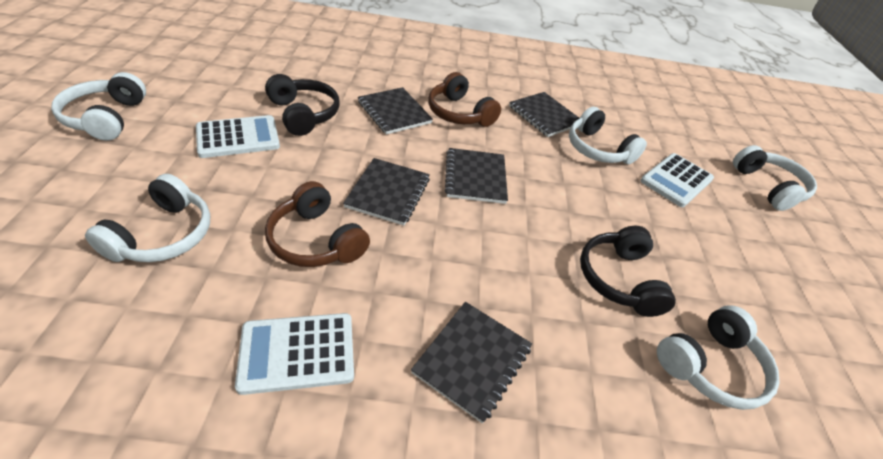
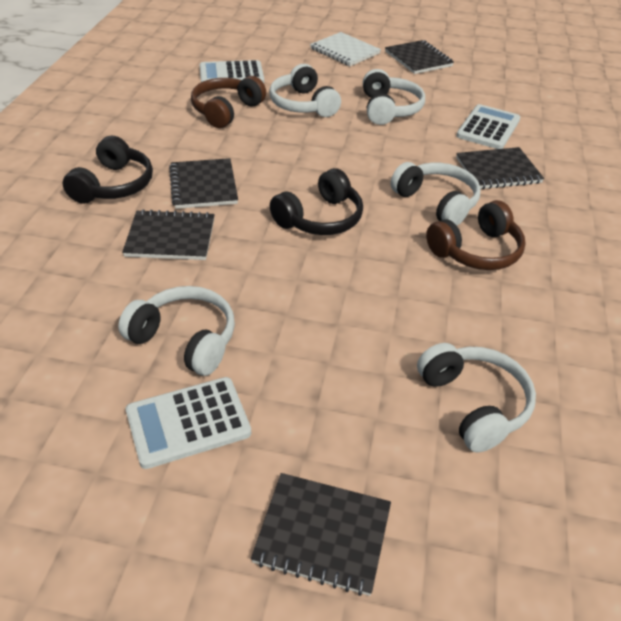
white notebook: 0 -> 1

